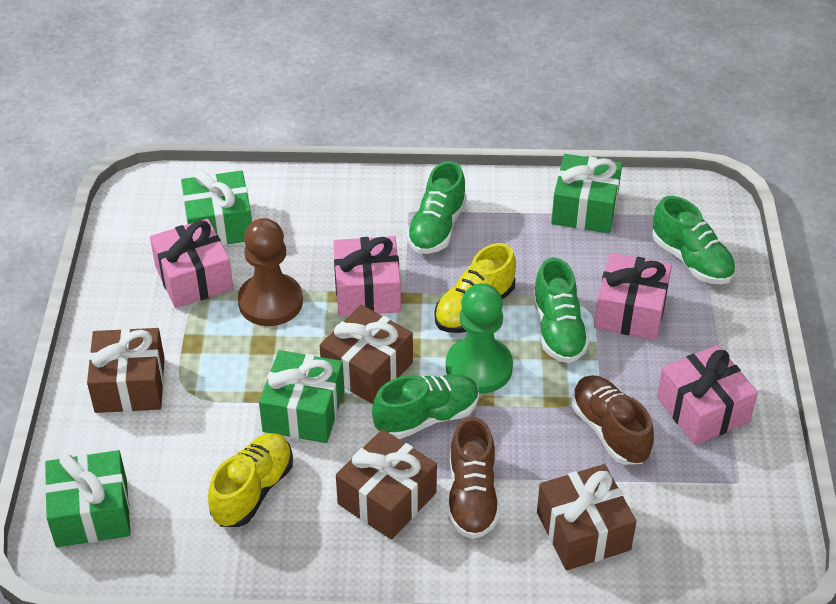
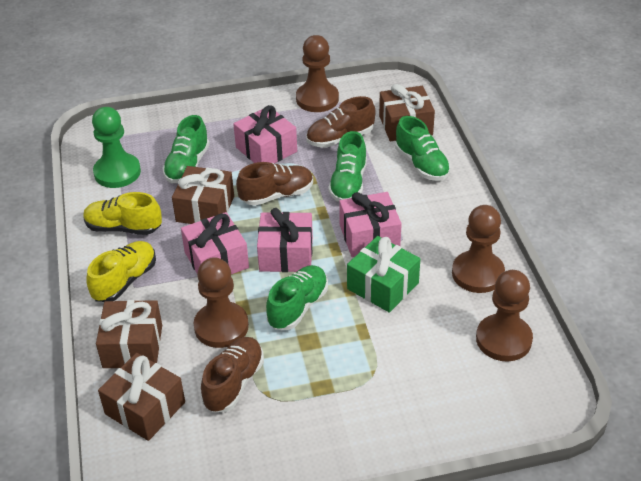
brown pawn: 1 -> 4
brown shoe: 2 -> 3
green gift: 4 -> 1

